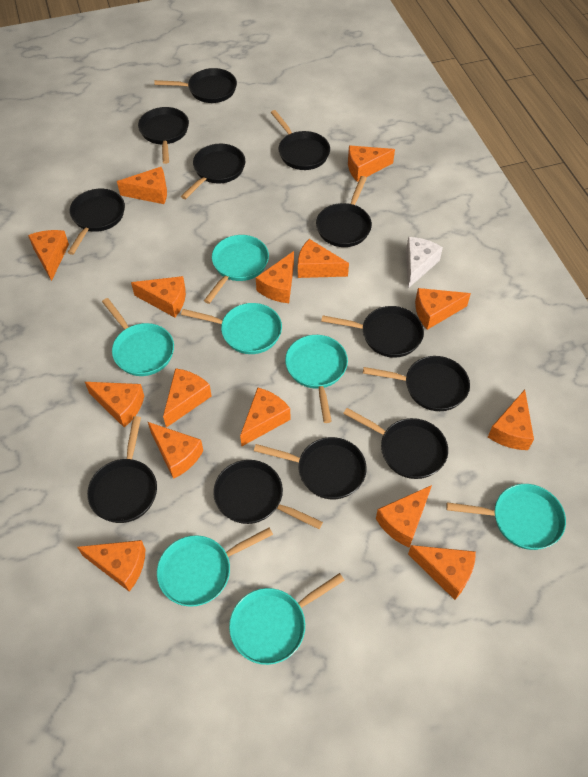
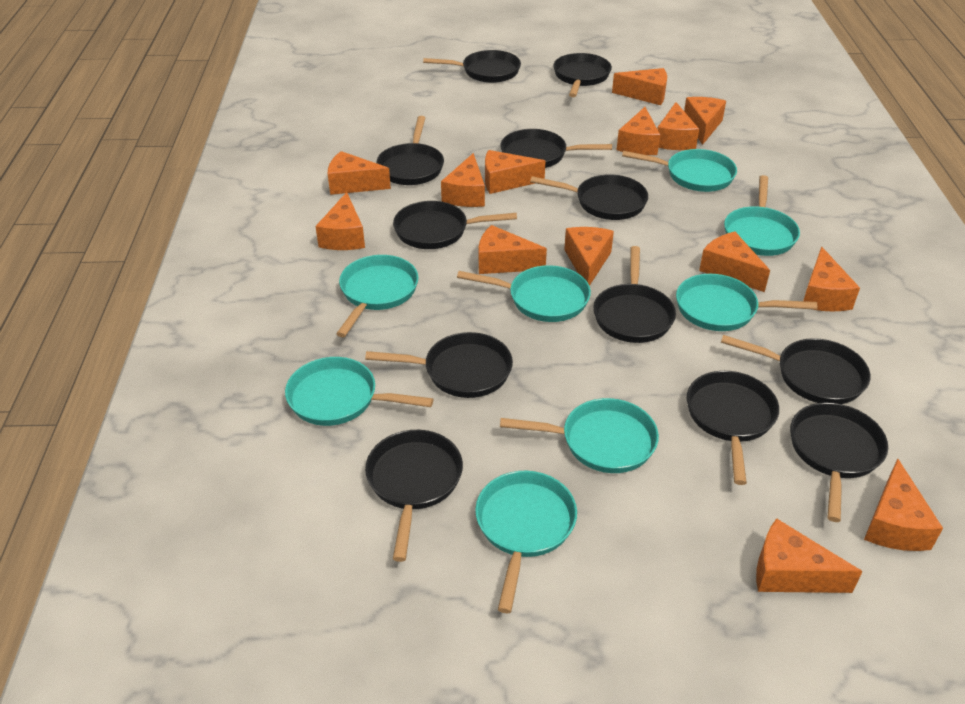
orange cheese: 15 -> 14
turquoise pan: 7 -> 8
white cheese: 1 -> 0

